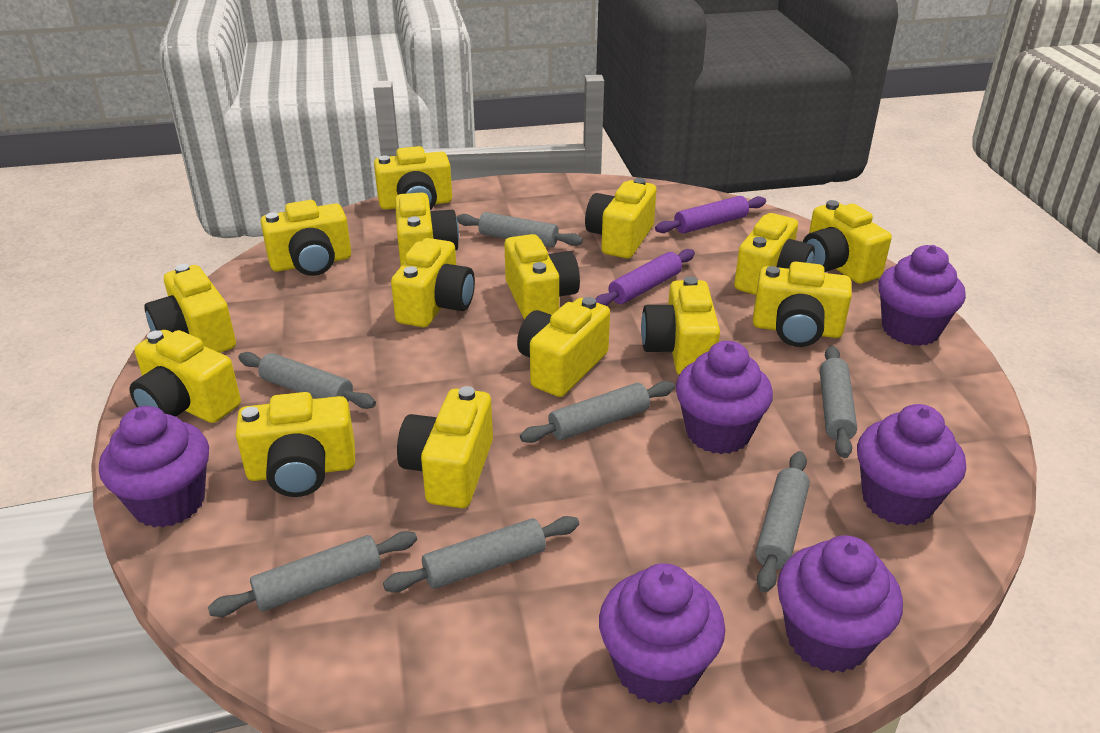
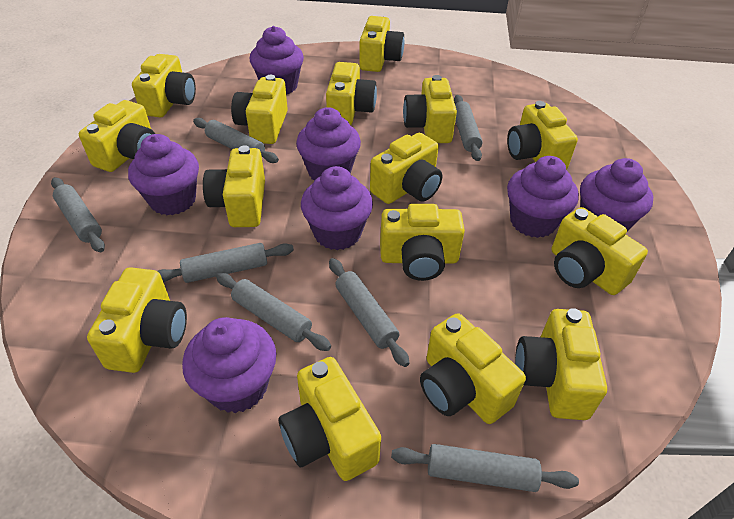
purple cupcake: 6 -> 7
purple rolling pin: 2 -> 0

